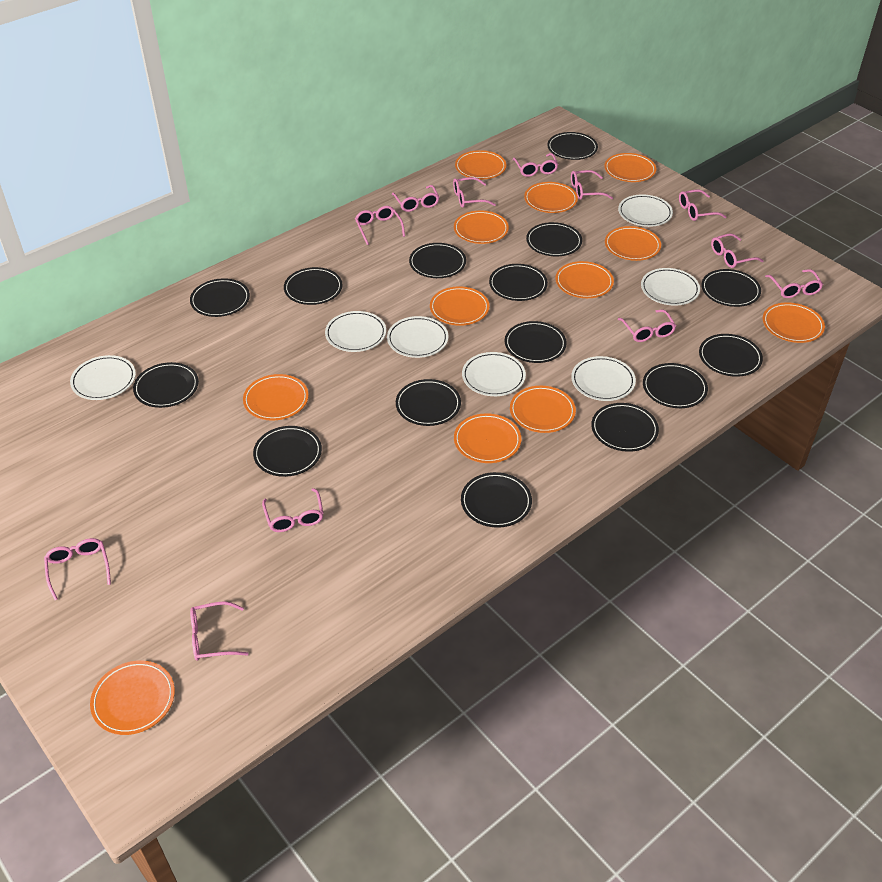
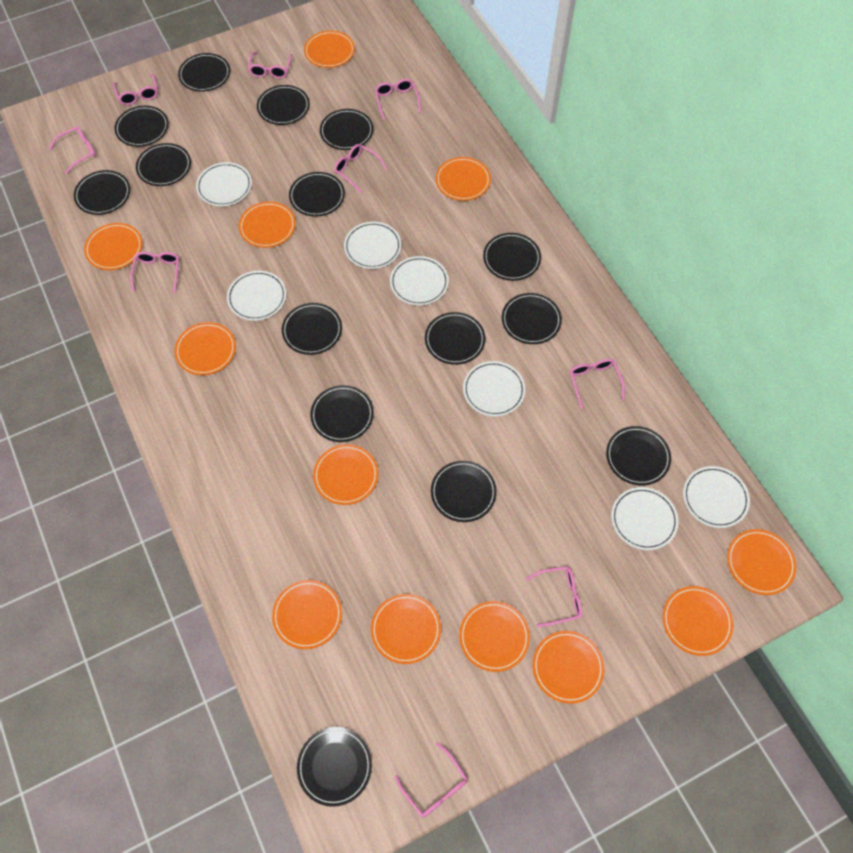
pink glasses: 12 -> 9

